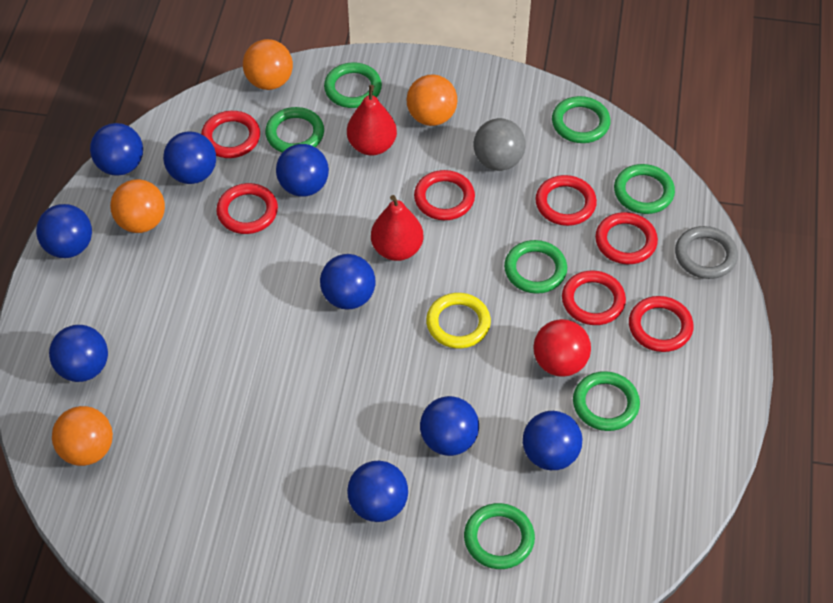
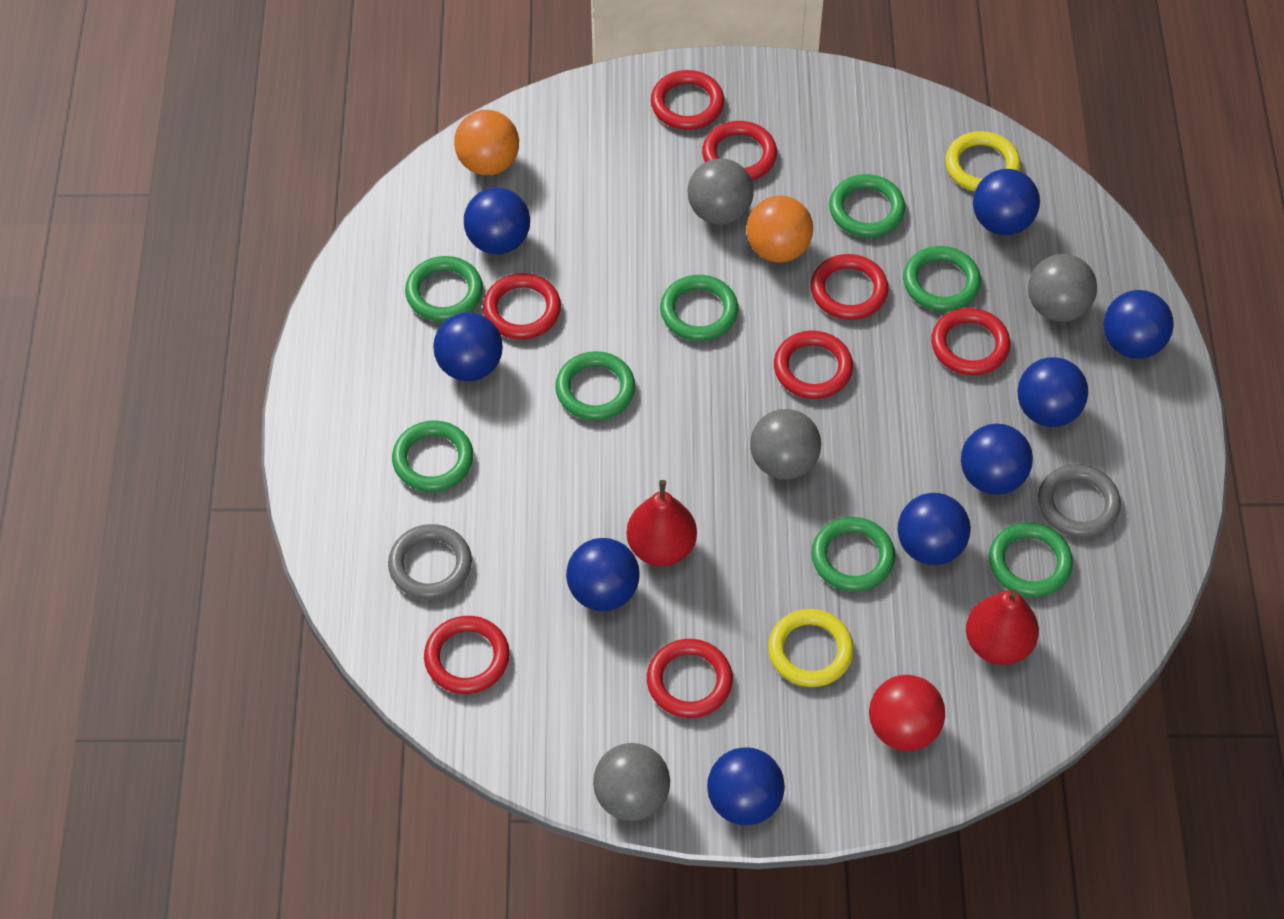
green ring: 7 -> 8
grey ball: 1 -> 4
grey ring: 1 -> 2
orange ball: 4 -> 2
red ring: 7 -> 8
yellow ring: 1 -> 2

